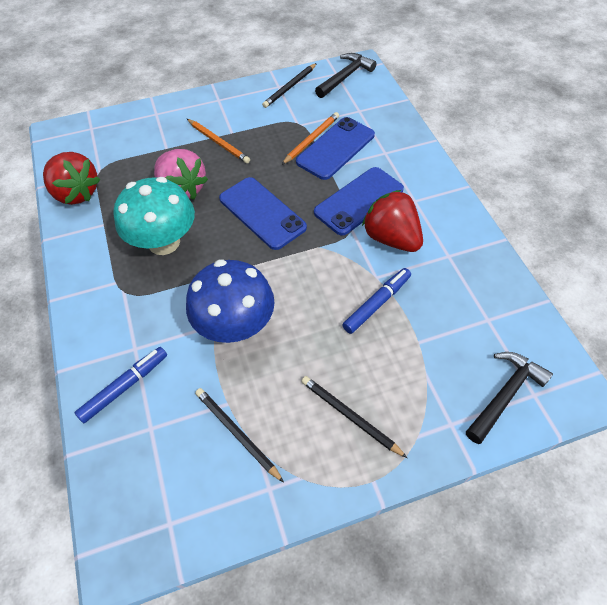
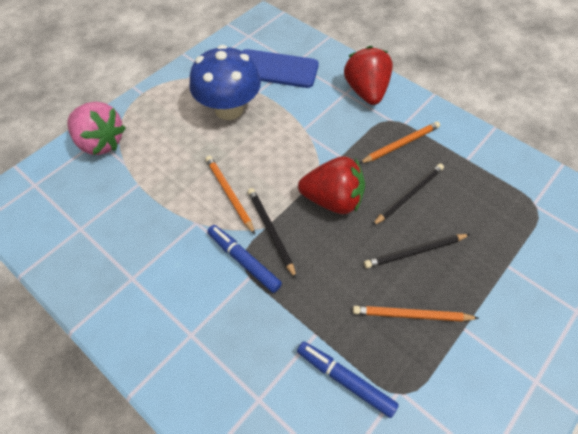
black hammer: 2 -> 0
blue phone: 3 -> 1
orange pencil: 2 -> 3
turquoise mushroom: 1 -> 0

